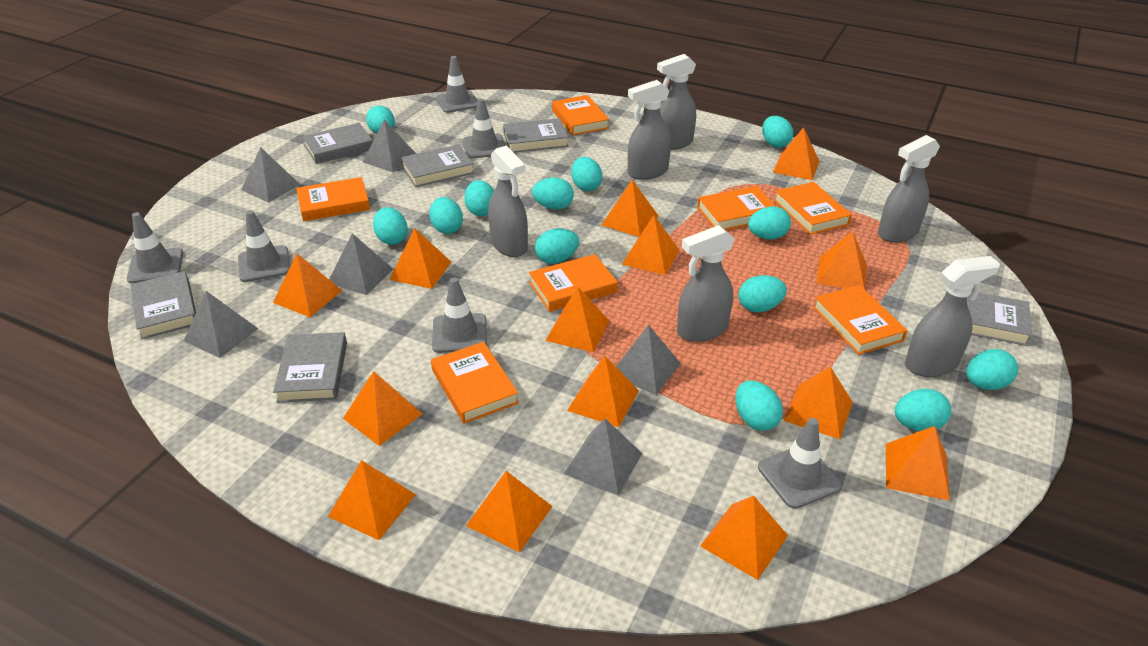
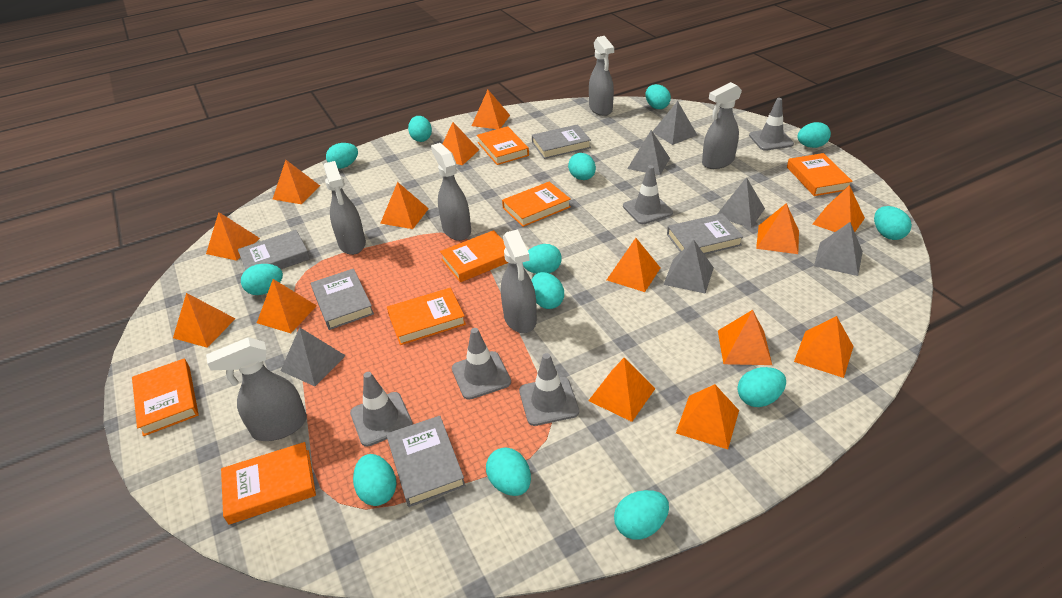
grey book: 6 -> 5
grey traffic cone: 6 -> 5

